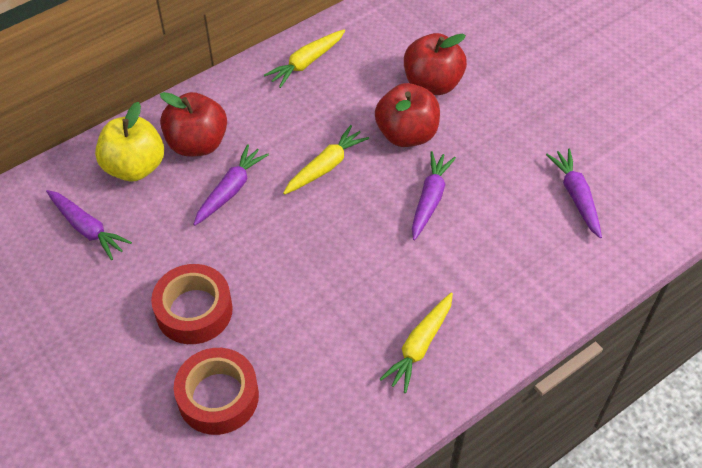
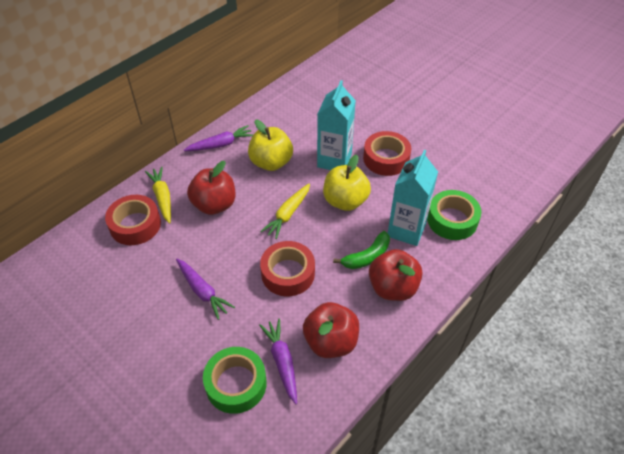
green banana: 0 -> 1
green tape: 0 -> 2
purple carrot: 4 -> 3
red tape: 2 -> 3
turquoise carton: 0 -> 2
yellow apple: 1 -> 2
yellow carrot: 3 -> 2

